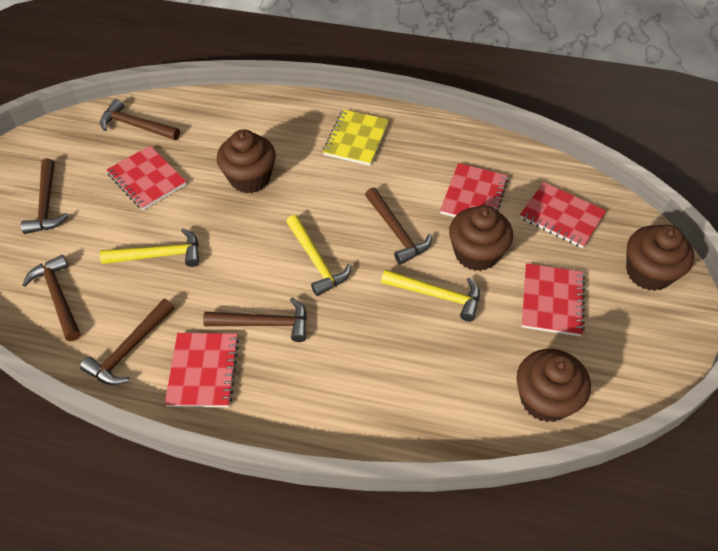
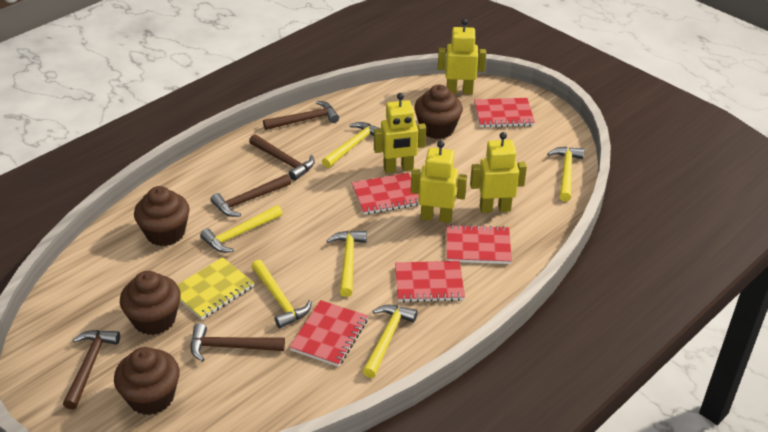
brown hammer: 6 -> 5
yellow hammer: 3 -> 6
yellow robot: 0 -> 4

